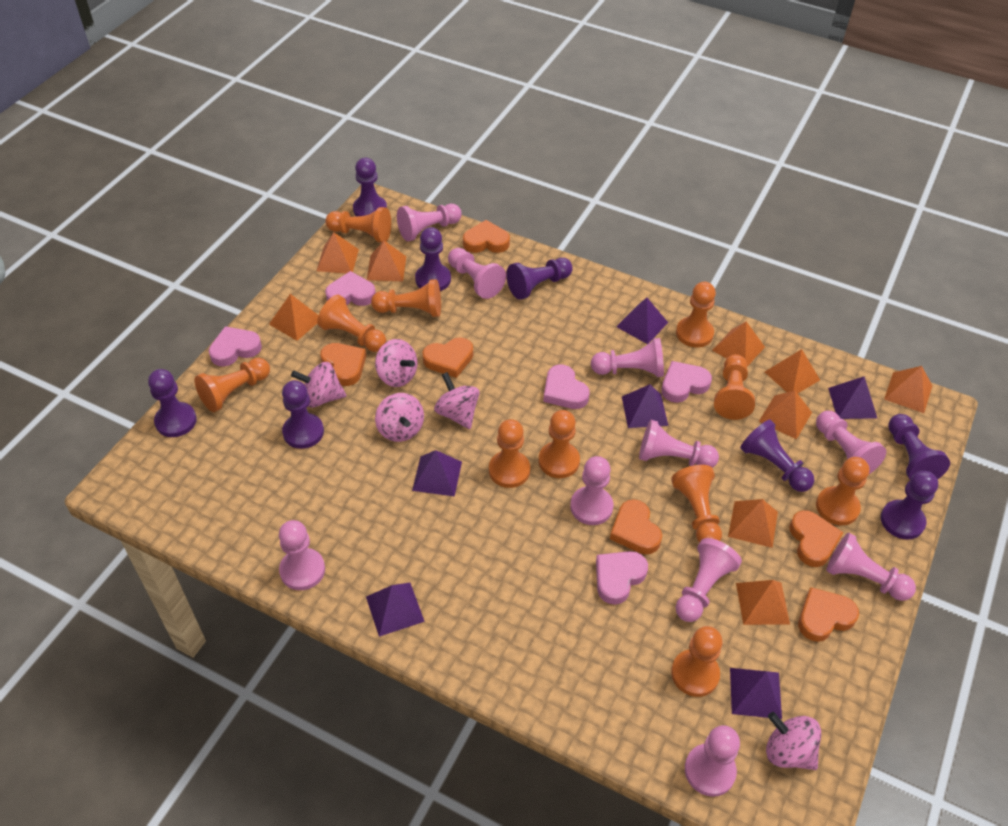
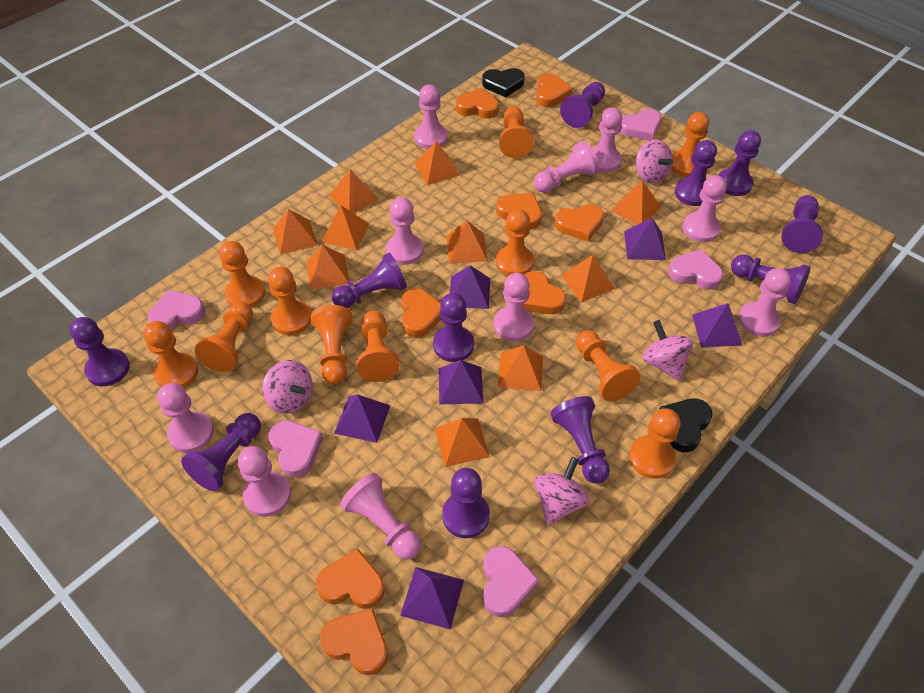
black heart: 0 -> 2
orange heart: 6 -> 8
orange pyramid: 9 -> 10
pink spinning top: 5 -> 4
purple pawn: 8 -> 11

